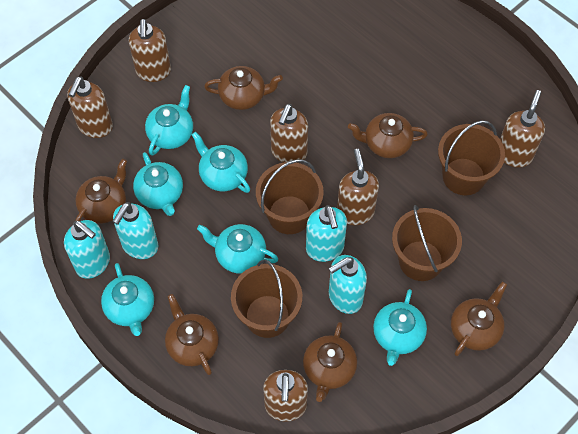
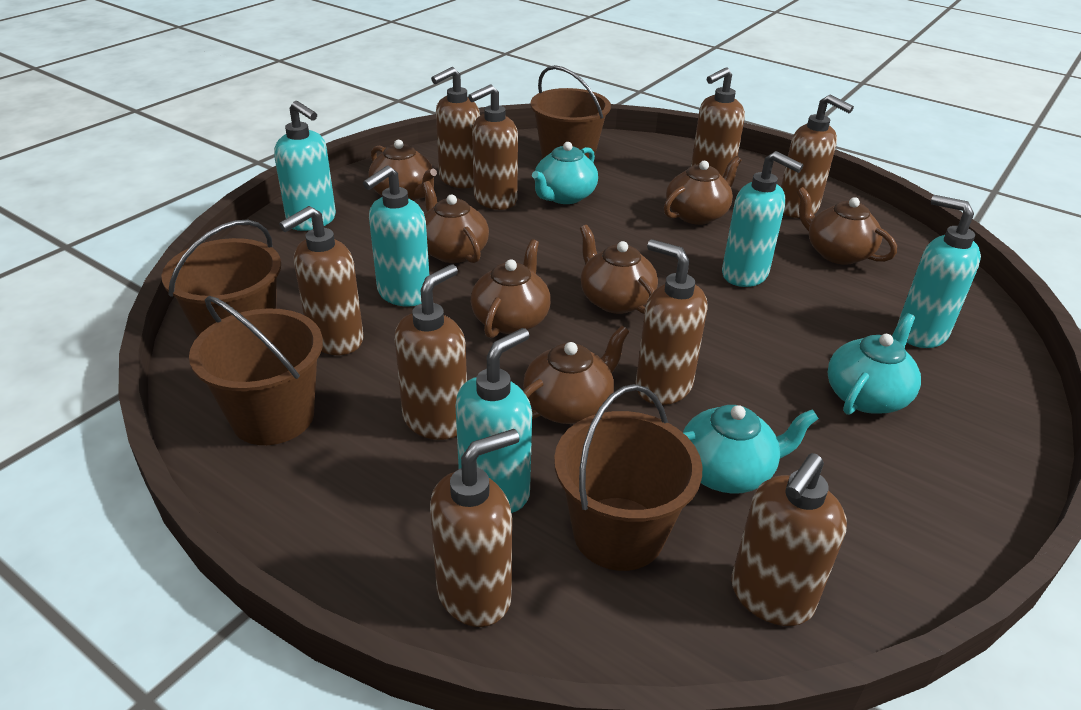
brown soap dispenser: 6 -> 9
brown teapot: 6 -> 7
turquoise soap dispenser: 4 -> 5
turquoise teapot: 6 -> 3

